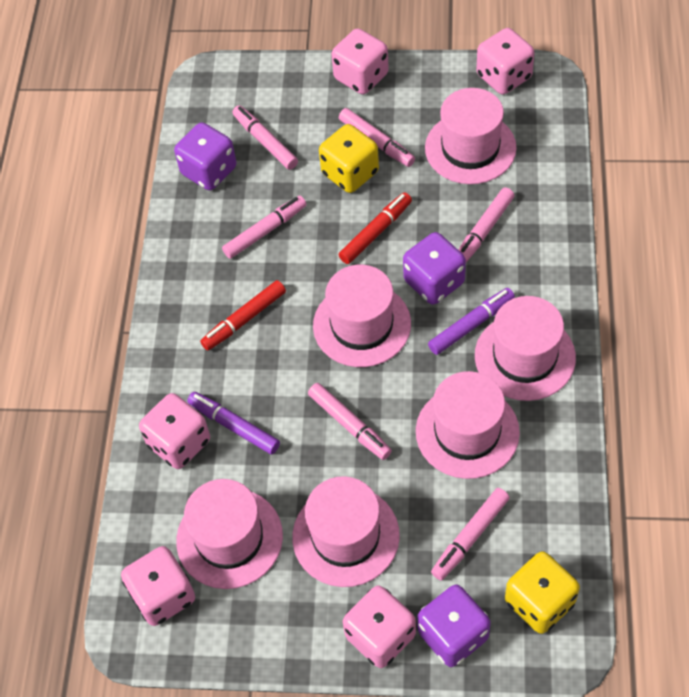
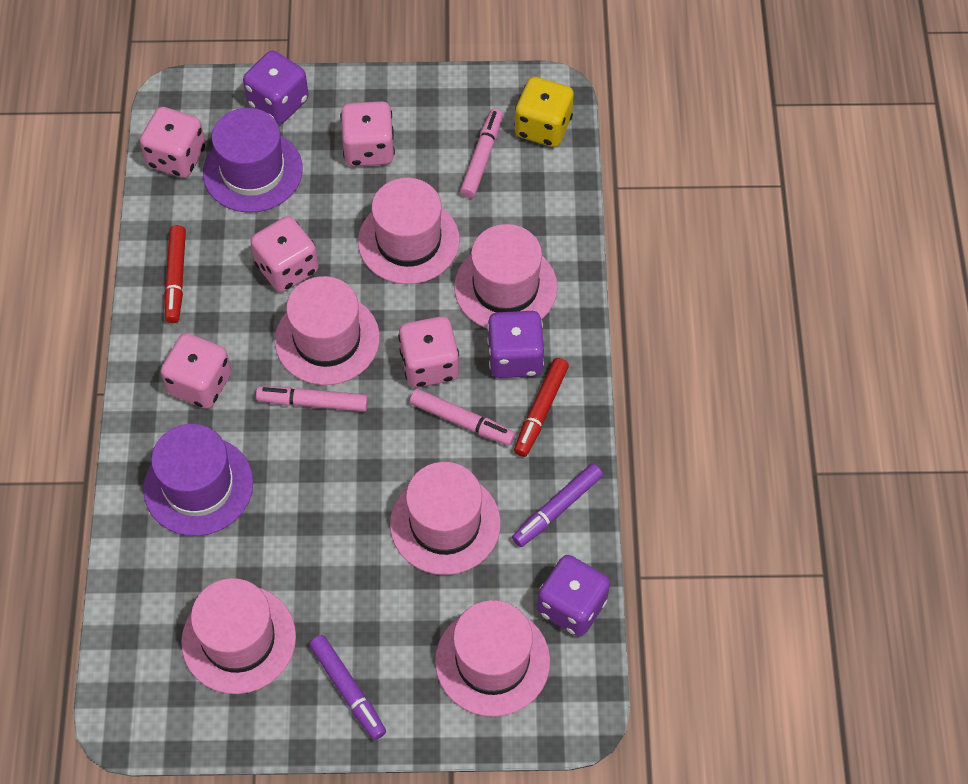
pink marker: 6 -> 3
purple hat: 0 -> 2
yellow dice: 2 -> 1

